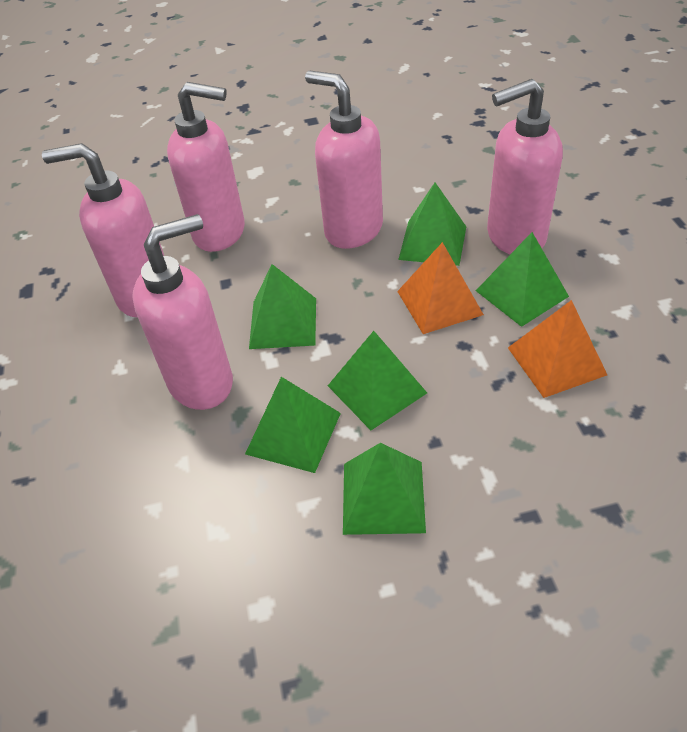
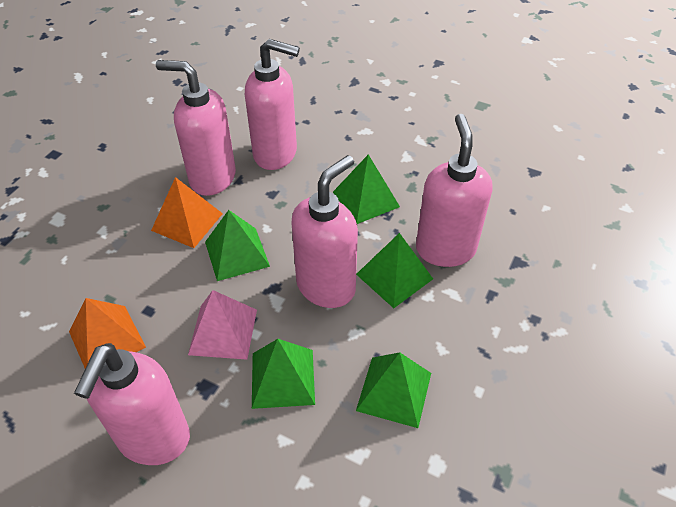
green pyramid: 6 -> 5
pink pyramid: 0 -> 1

